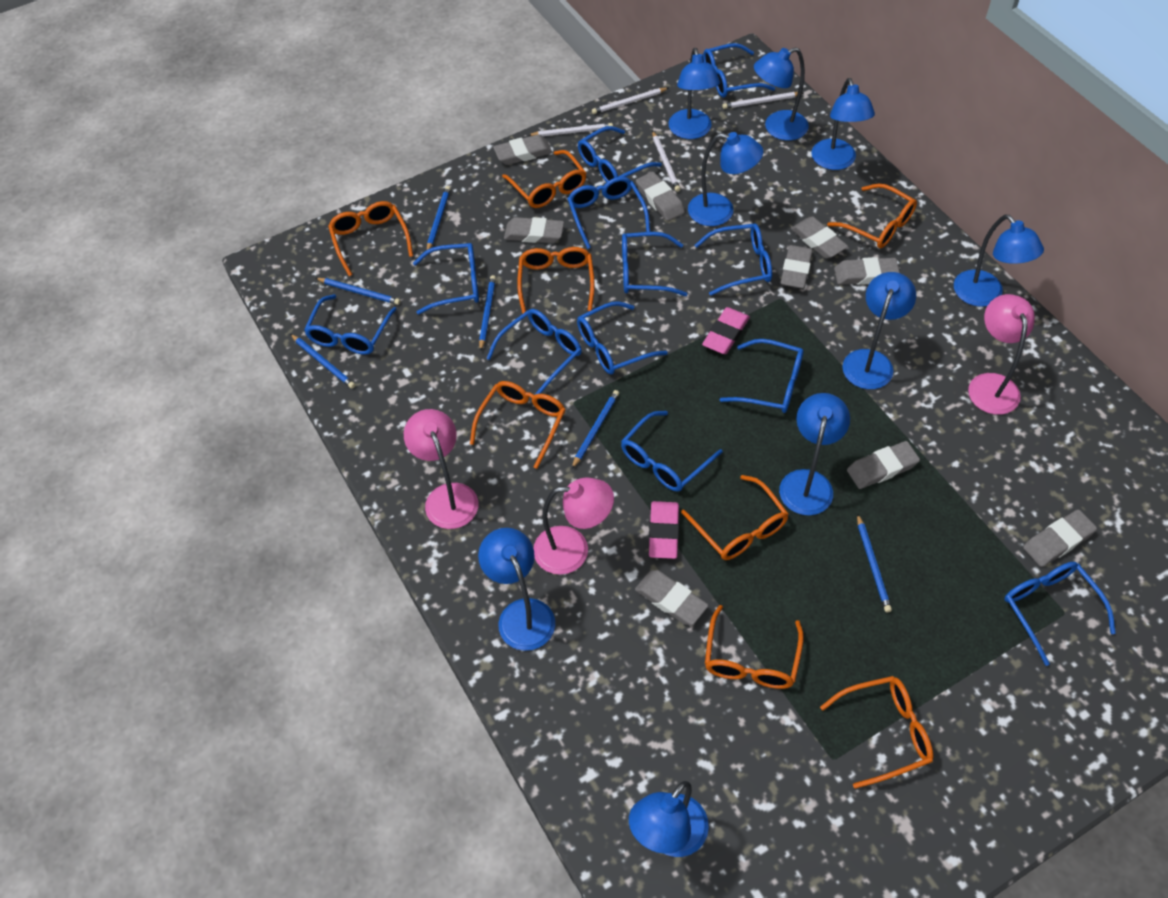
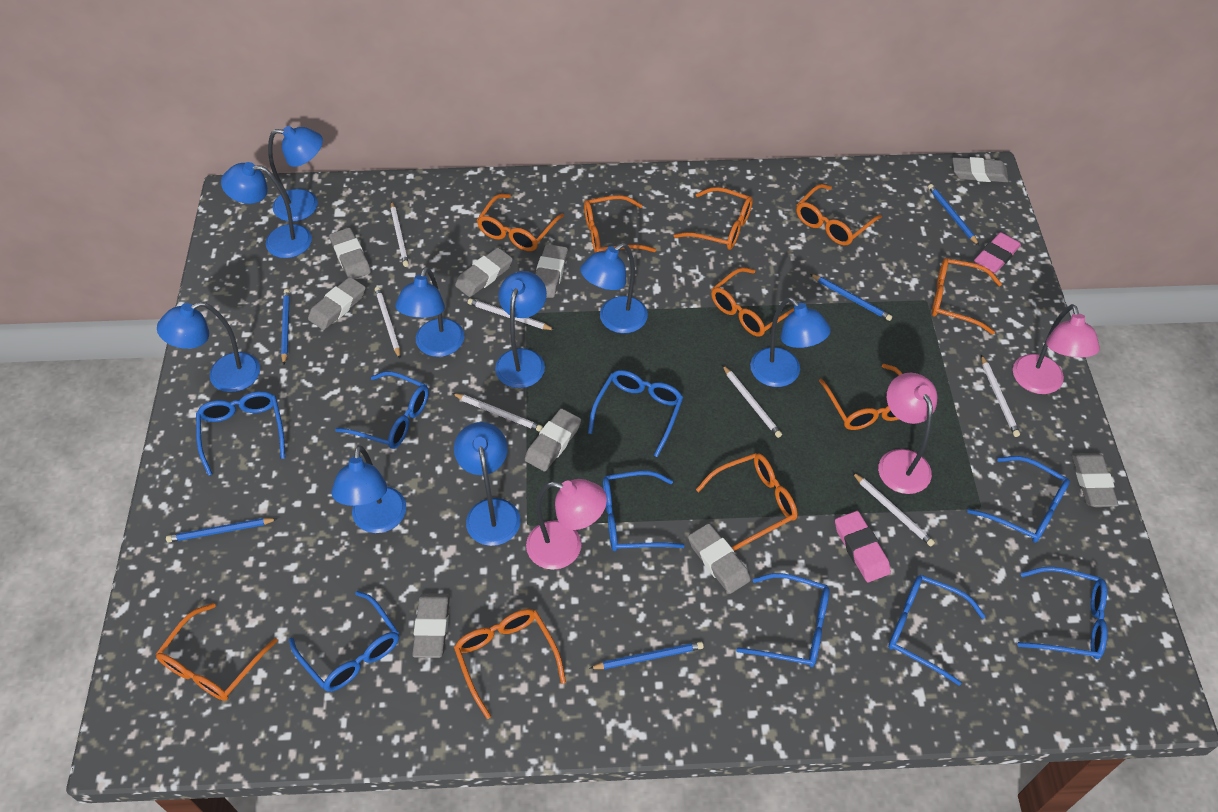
blue glasses: 12 -> 9
blue pencil: 6 -> 5
orange glasses: 8 -> 10
white pencil: 4 -> 7

